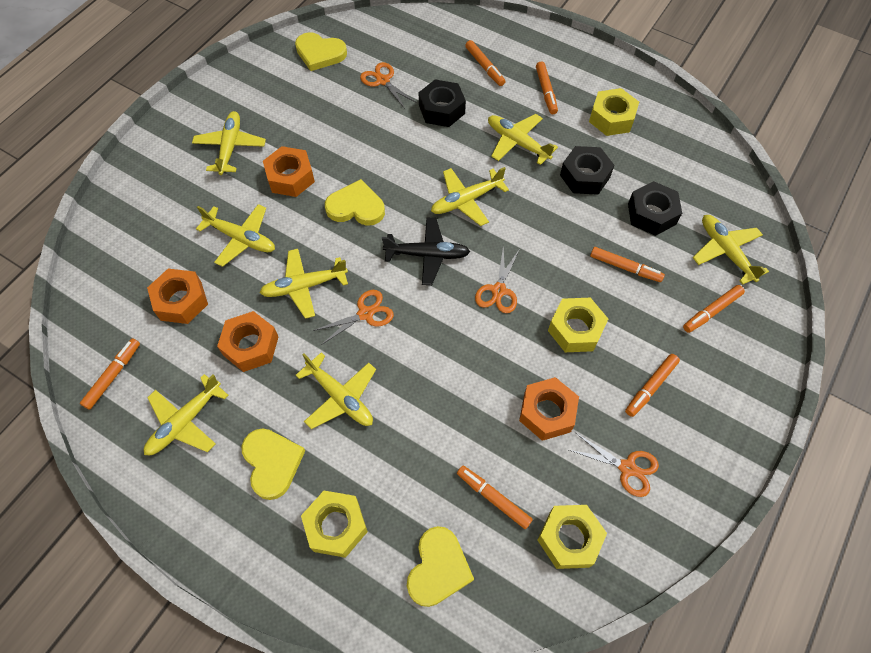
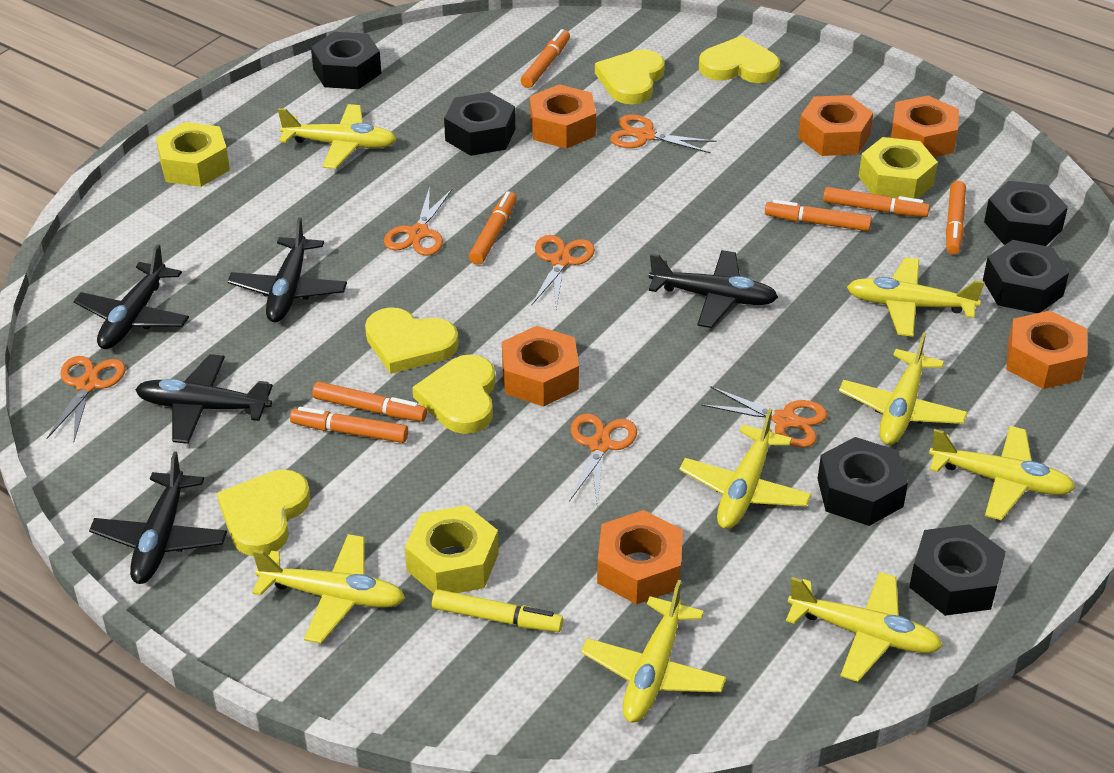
black nut: 3 -> 6
black plane: 1 -> 5
orange nut: 4 -> 6
orange scissors: 4 -> 6
yellow heart: 4 -> 5
yellow marker: 0 -> 1
yellow nut: 4 -> 3

